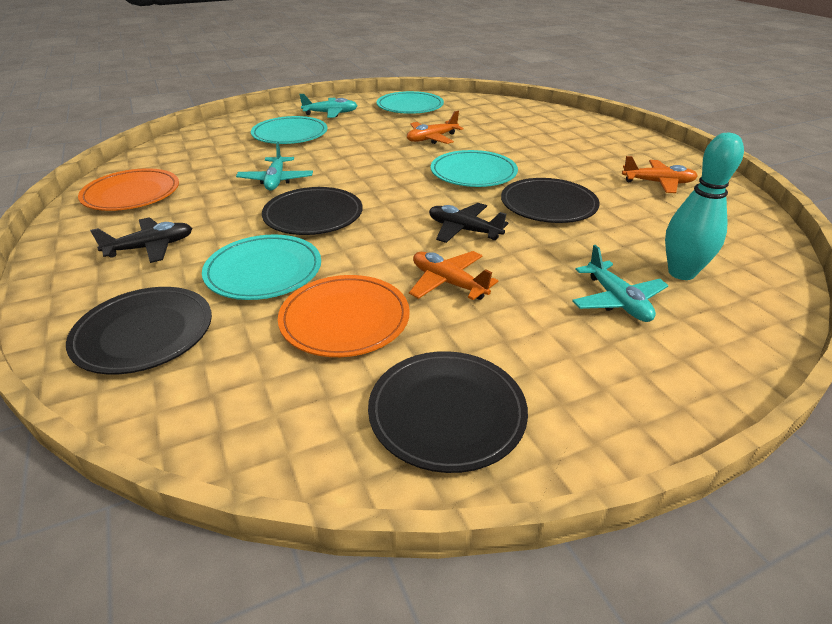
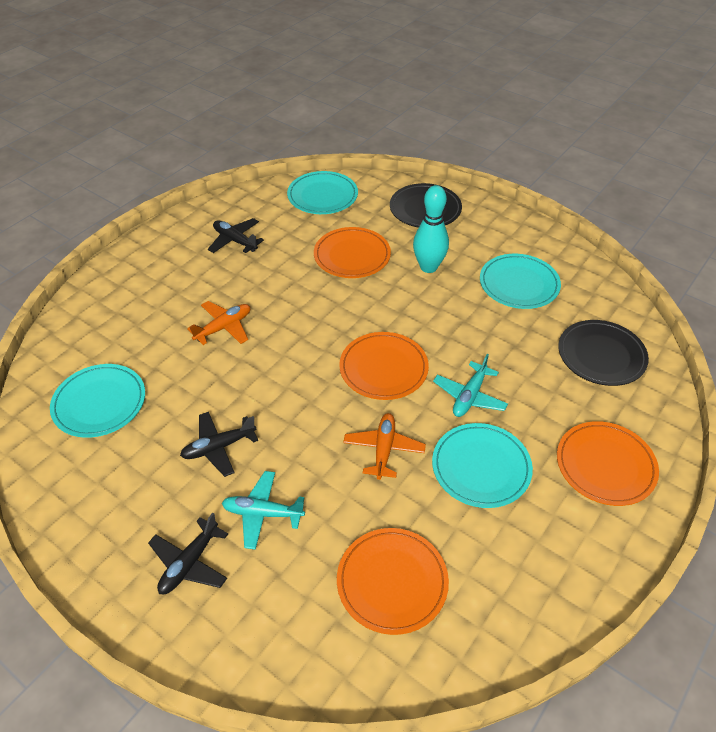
black plane: 2 -> 3
black plate: 4 -> 2
orange plane: 3 -> 2
orange plate: 2 -> 4
turquoise plane: 3 -> 2

